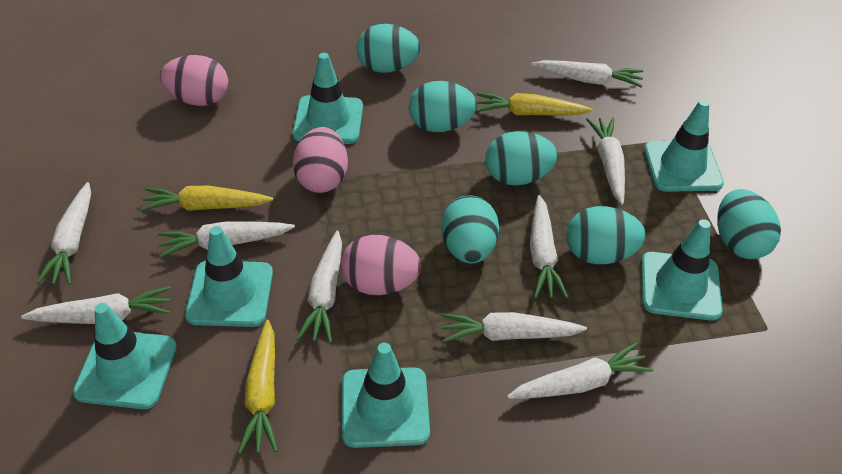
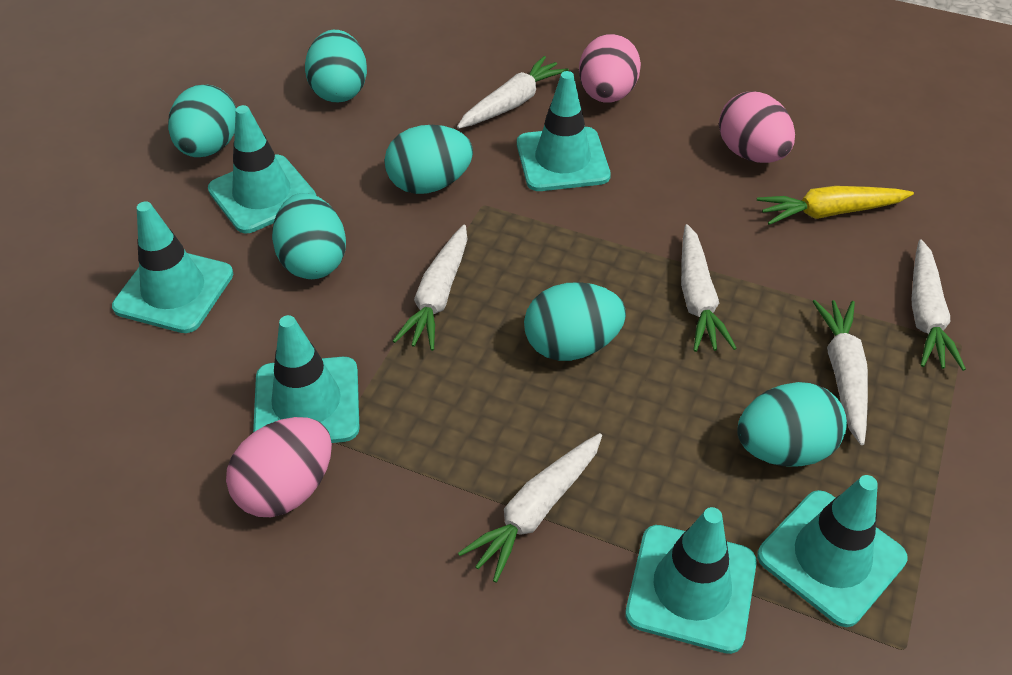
white carrot: 9 -> 6
yellow carrot: 3 -> 1

